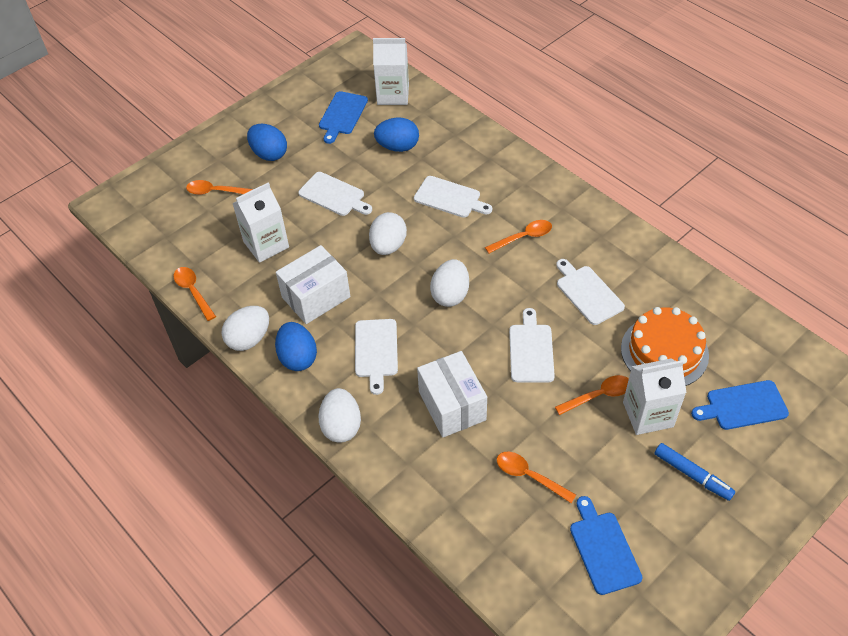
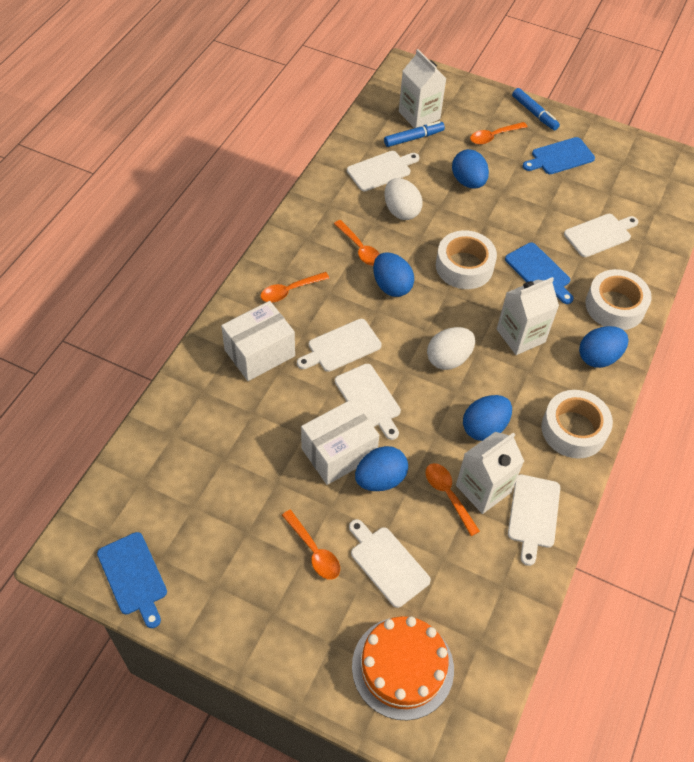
blue egg: 3 -> 5
blue marker: 1 -> 2
white cutting board: 5 -> 6
white egg: 4 -> 2
white tape: 0 -> 3

